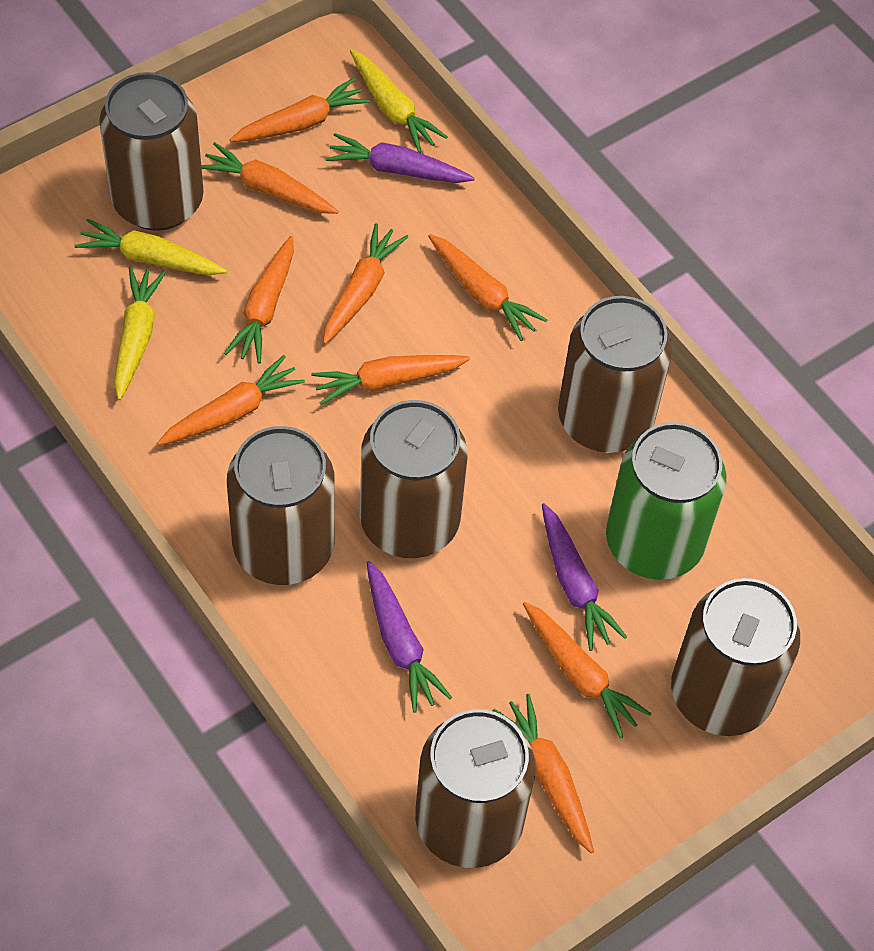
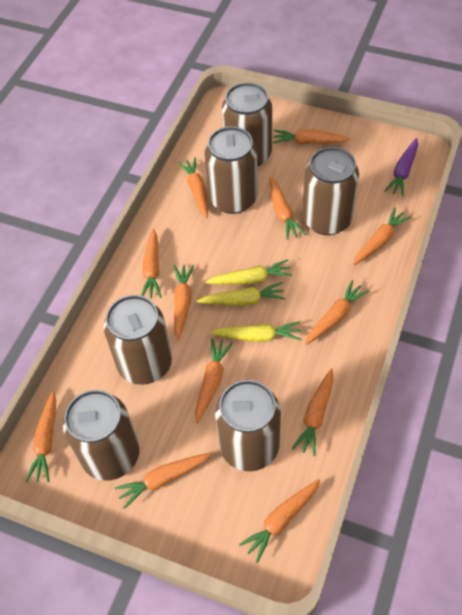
green can: 1 -> 0
orange carrot: 9 -> 12
purple carrot: 3 -> 1

